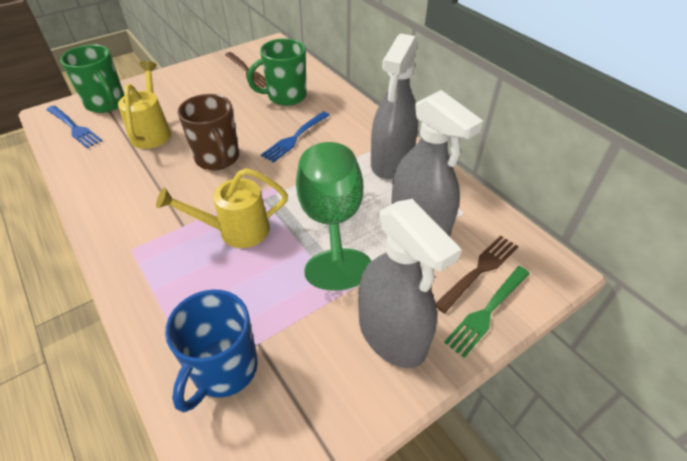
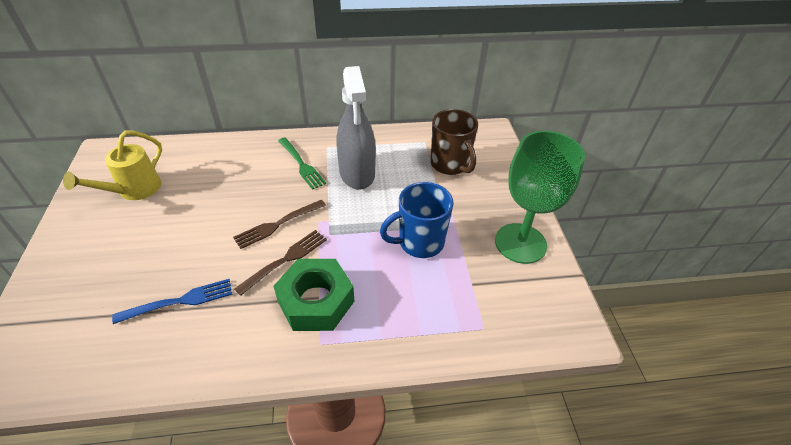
blue fork: 2 -> 1
green mug: 2 -> 0
green nut: 0 -> 1
grey spray bottle: 3 -> 1
yellow watering can: 2 -> 1

